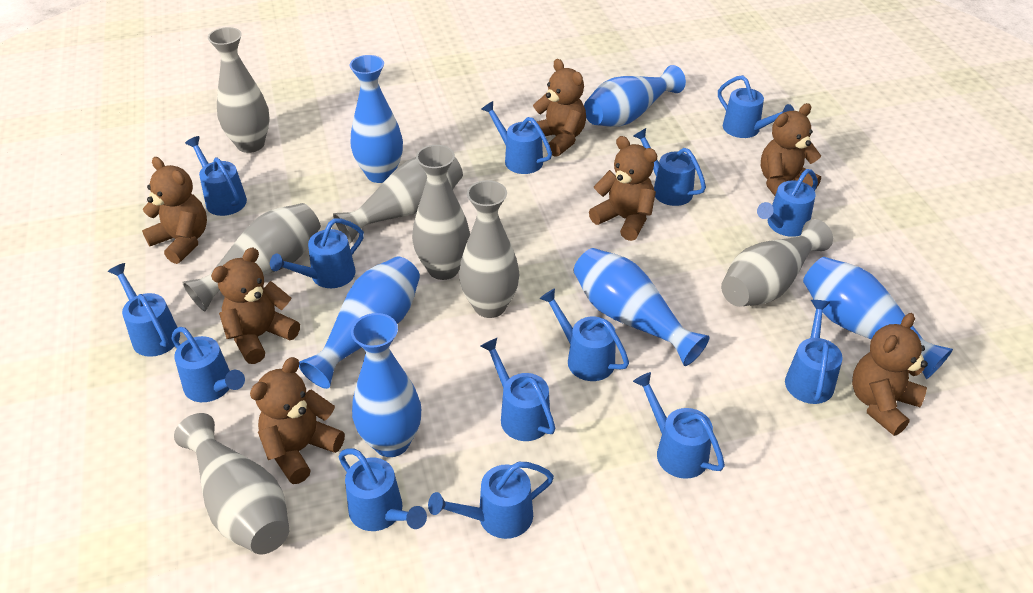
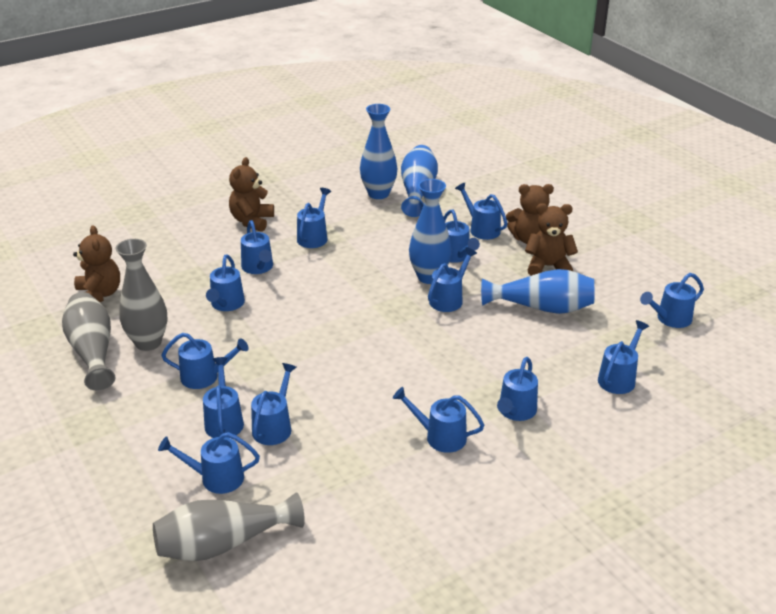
blue vase: 6 -> 4
brown teddy bear: 7 -> 4
grey vase: 7 -> 3

